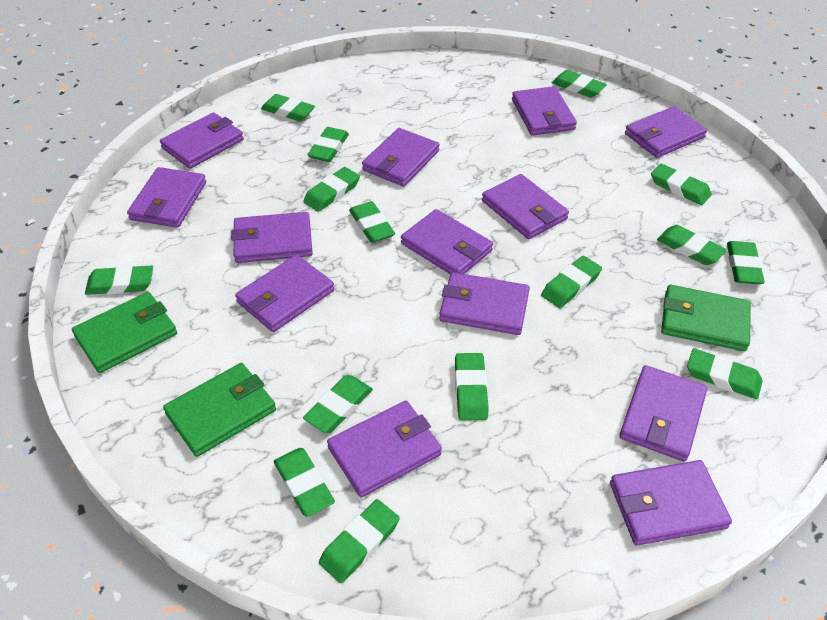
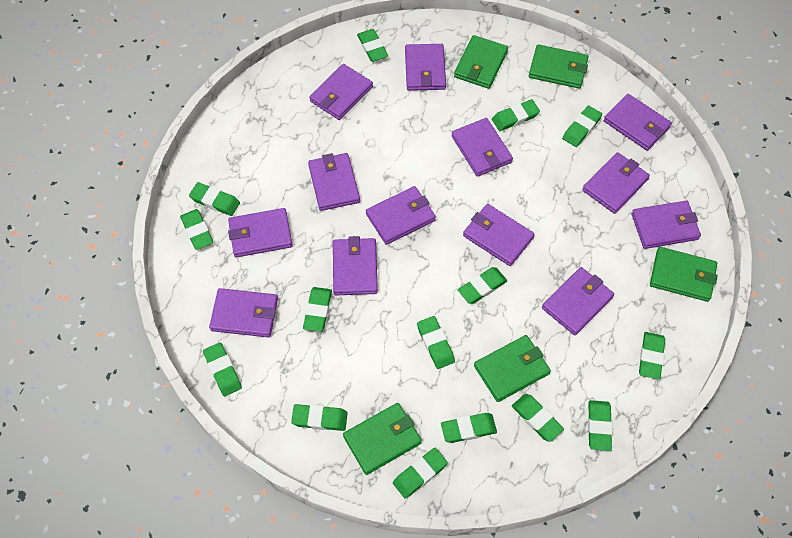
green wallet: 3 -> 5

